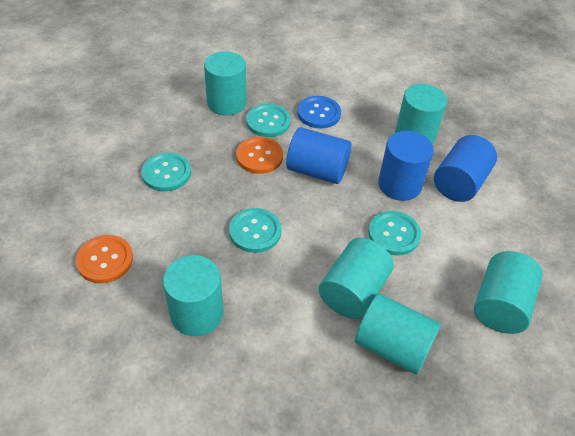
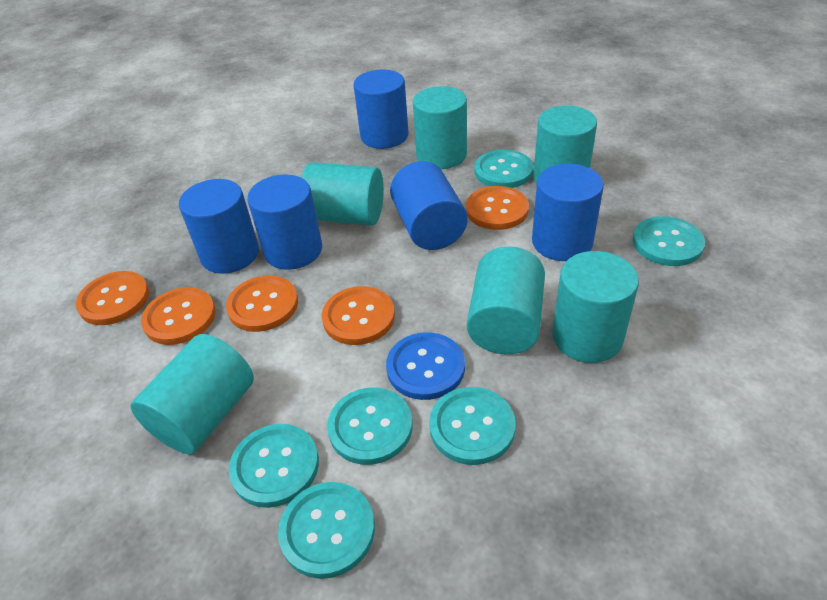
blue cylinder: 3 -> 5
orange button: 2 -> 5
turquoise button: 4 -> 6

